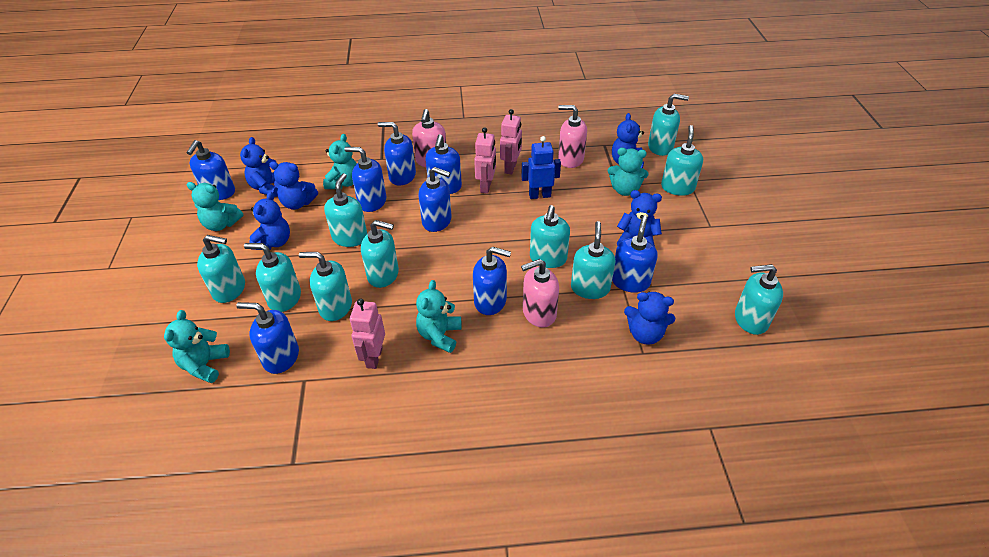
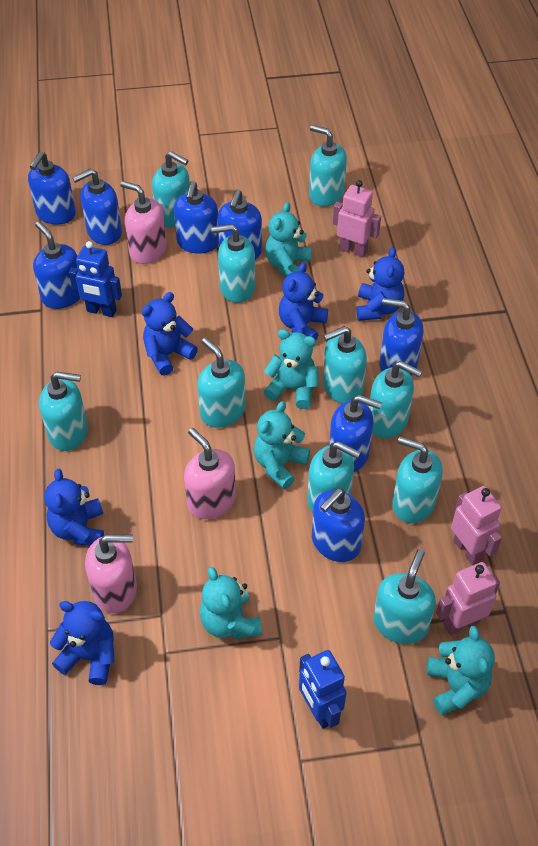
blue robot: 1 -> 2
blue teddy bear: 6 -> 5

